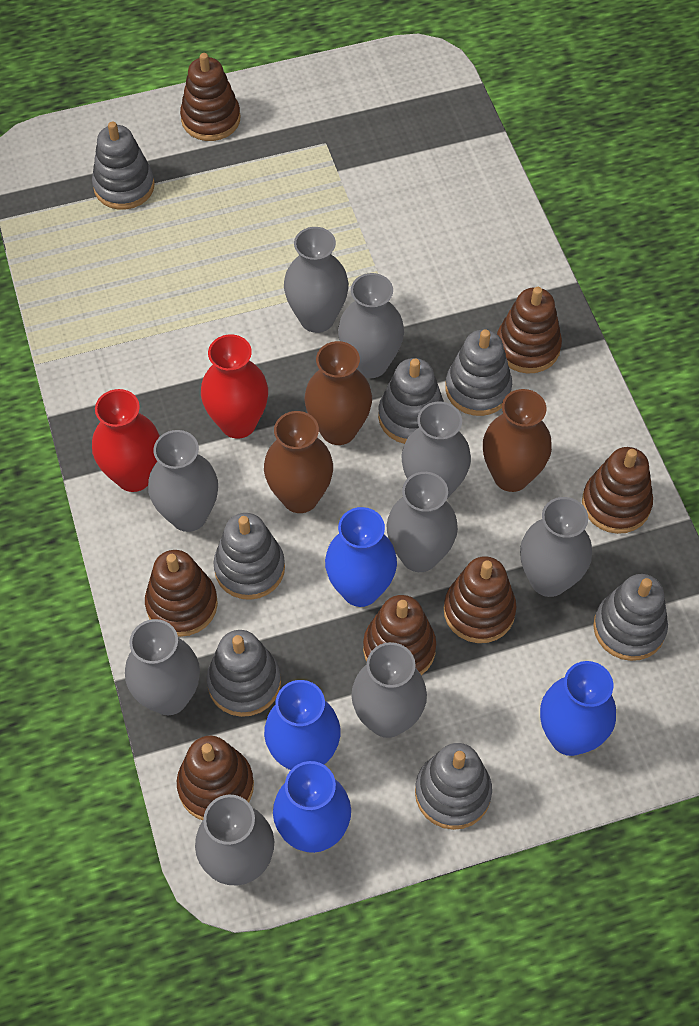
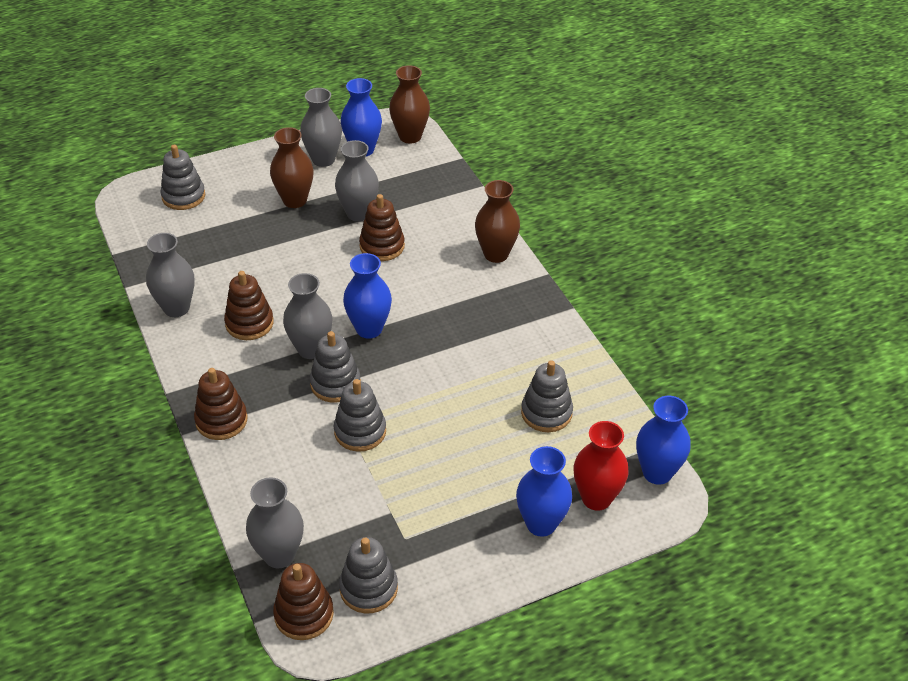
brown stacking toy: 7 -> 4
grey stacking toy: 7 -> 5
grey vase: 9 -> 5
red vase: 2 -> 1

